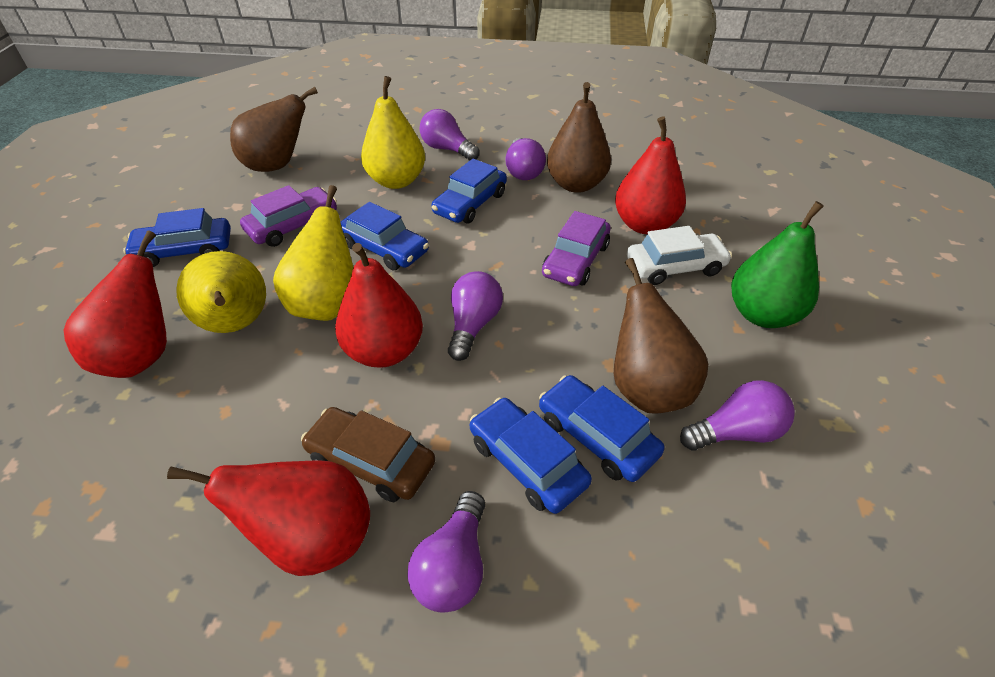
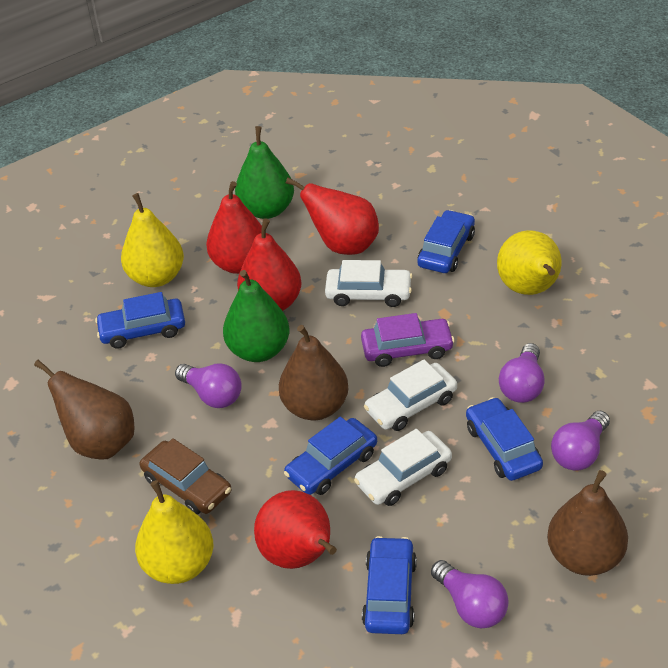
green pear: 1 -> 2
purple car: 2 -> 1
purple light bulb: 5 -> 4
white car: 1 -> 3

